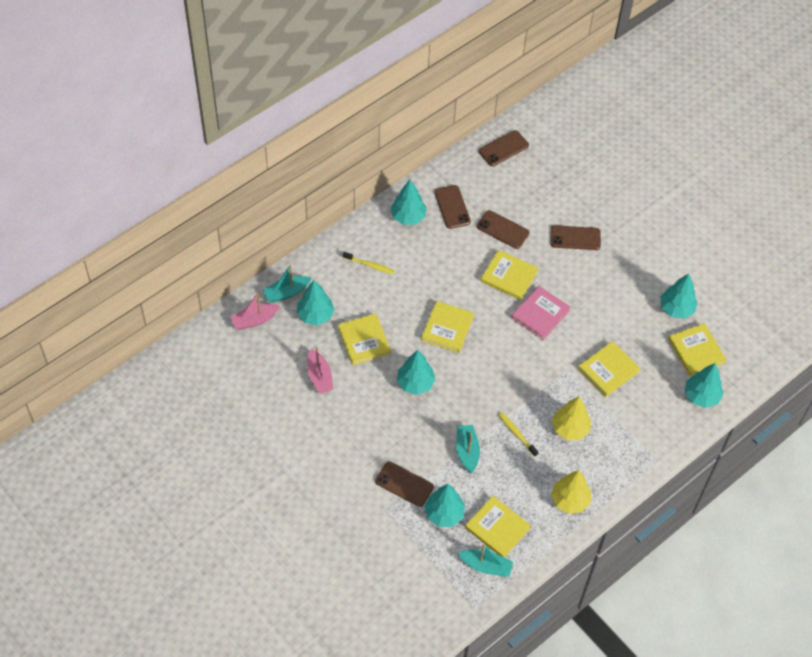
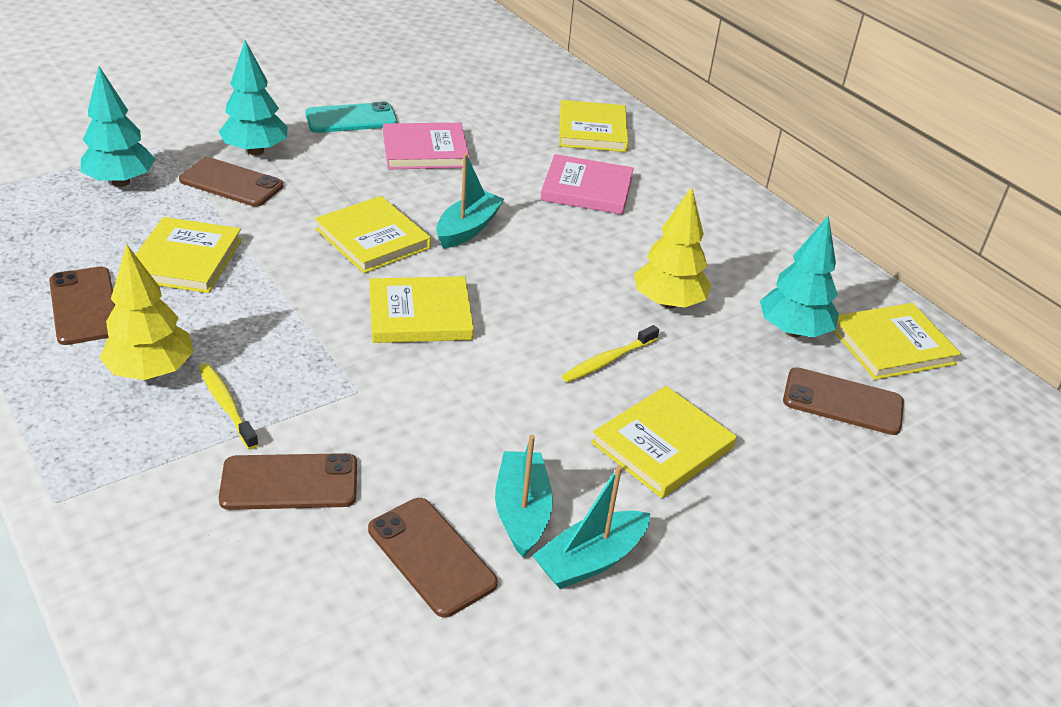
pink boat: 2 -> 0
pink book: 1 -> 2
turquoise phone: 0 -> 1
turquoise tree: 6 -> 3

